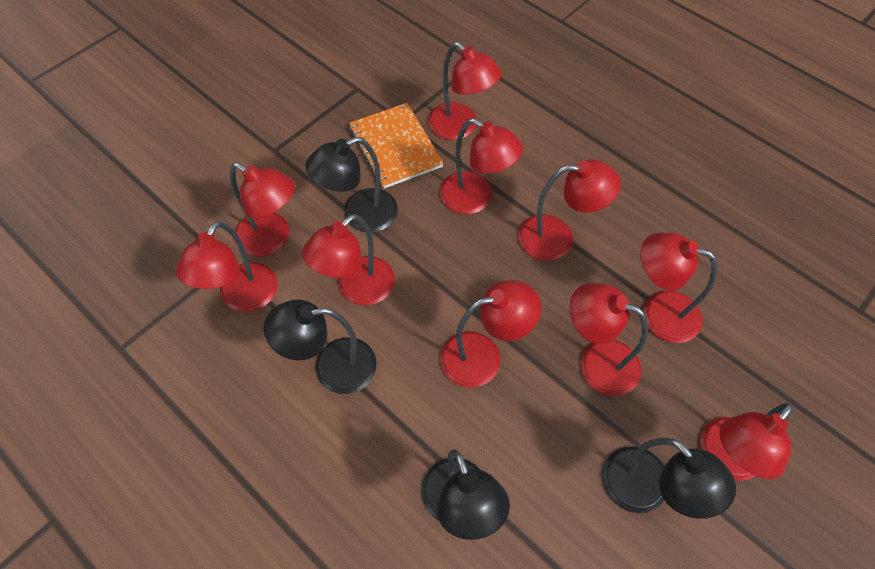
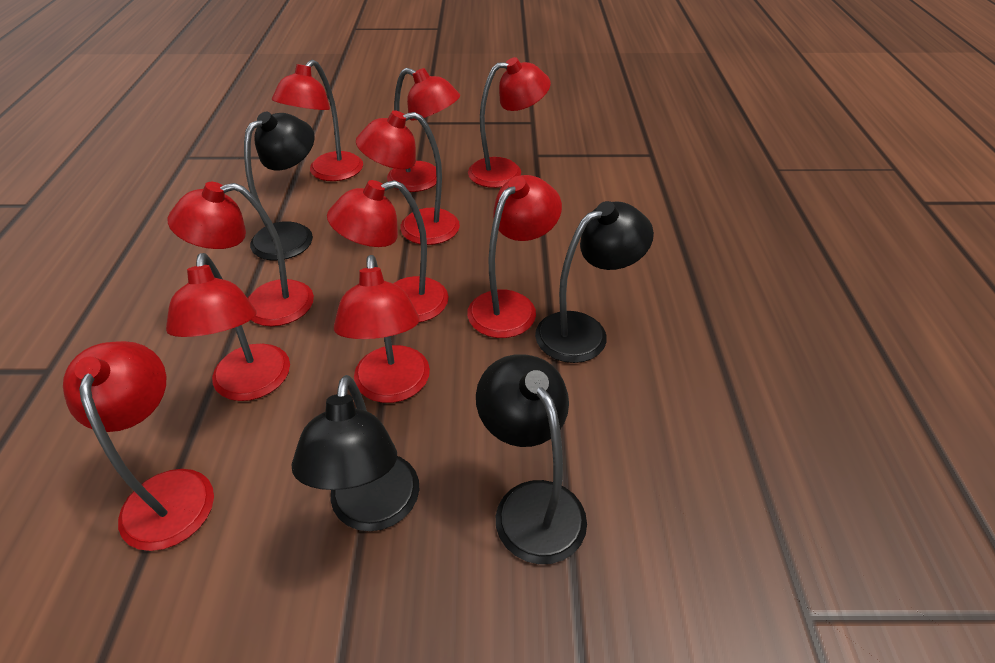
orange notebook: 1 -> 0

